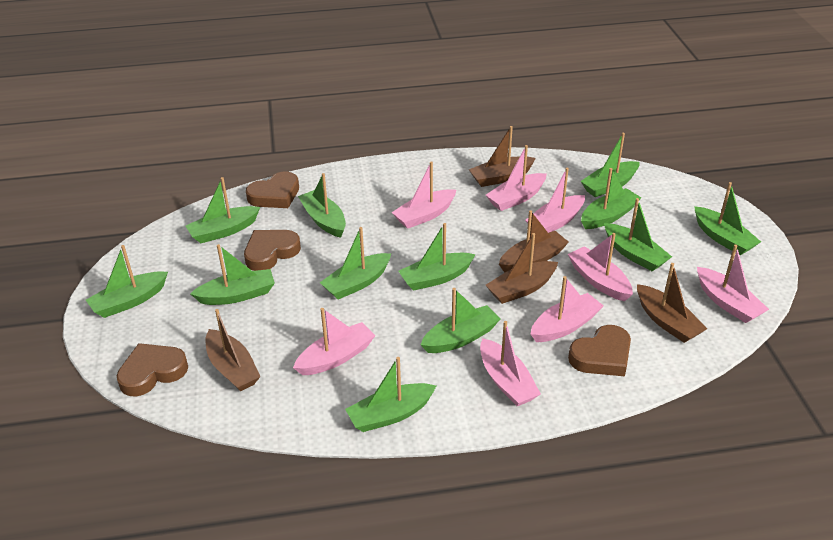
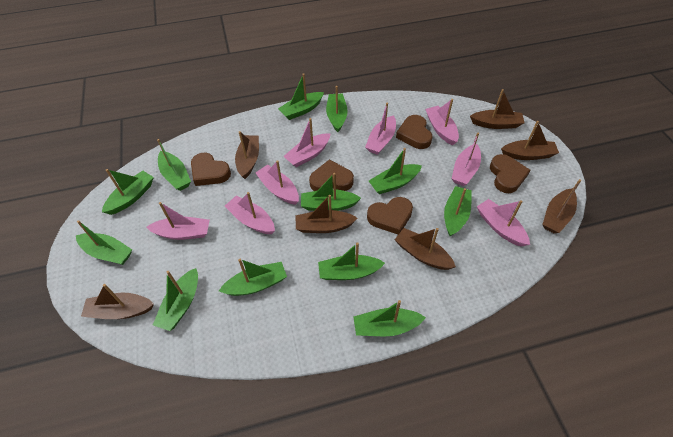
brown boat: 5 -> 7
brown heart: 4 -> 5

